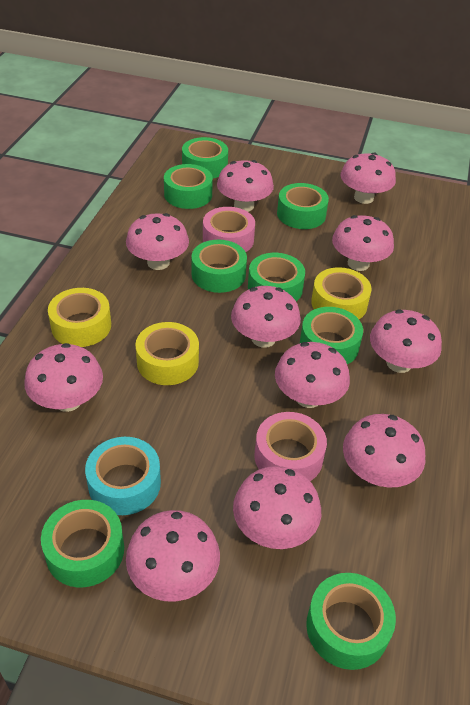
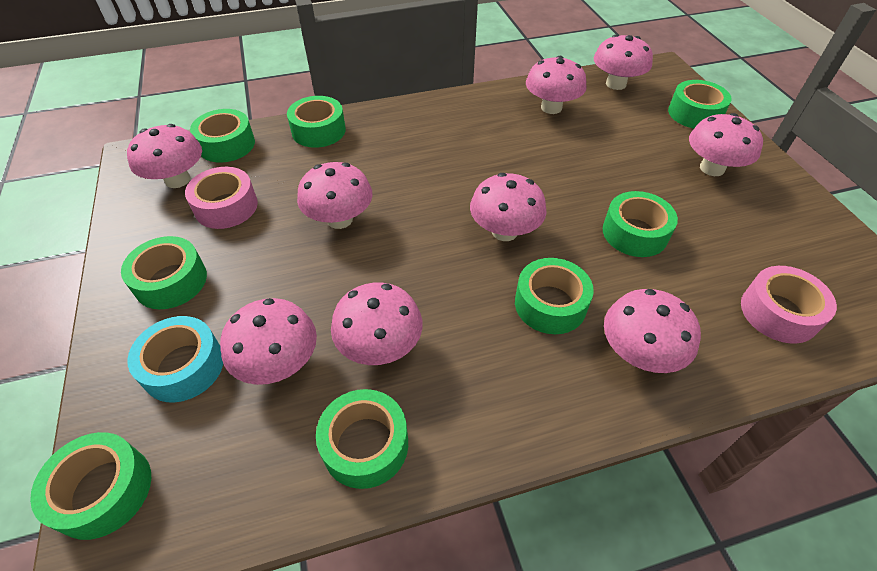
pink mushroom: 11 -> 9
yellow tape: 3 -> 0

